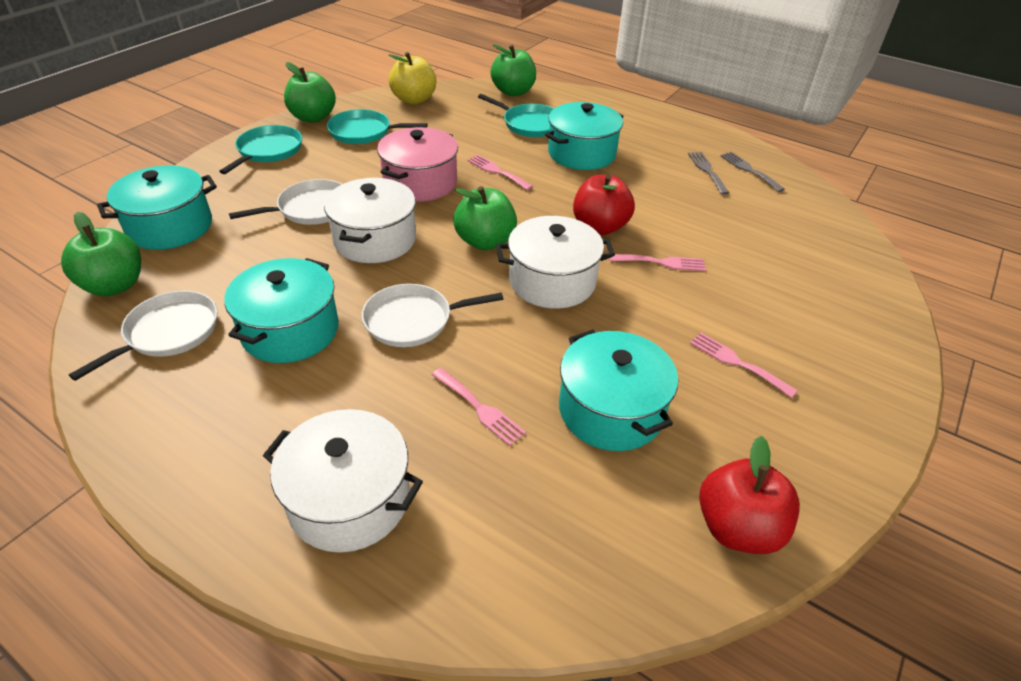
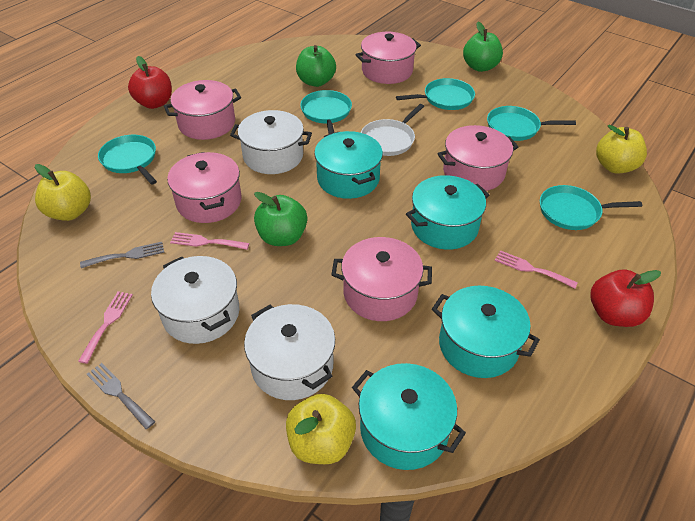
green apple: 4 -> 3
pink fork: 4 -> 3
pink pot: 1 -> 5
turquoise pan: 3 -> 5
white pan: 3 -> 1
yellow apple: 1 -> 3

